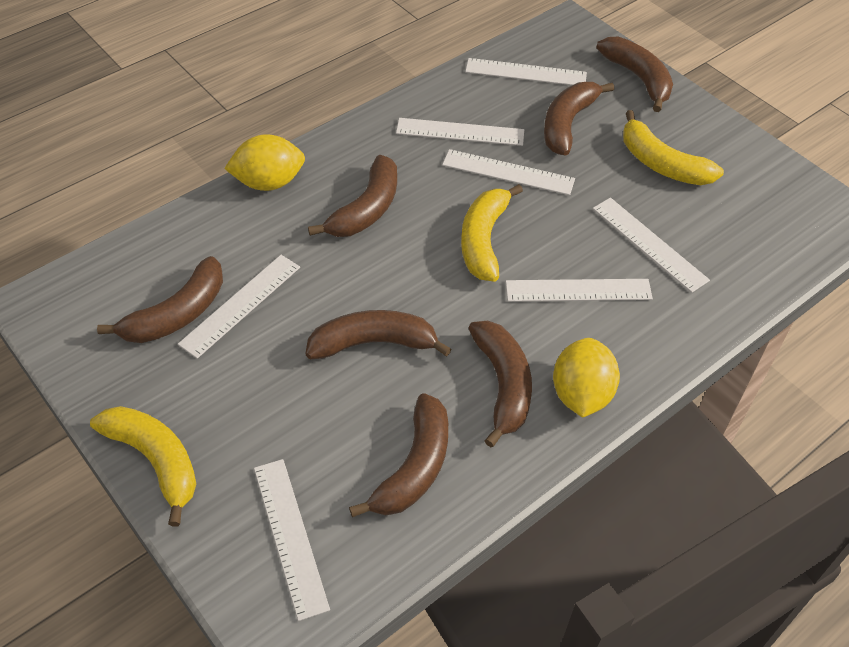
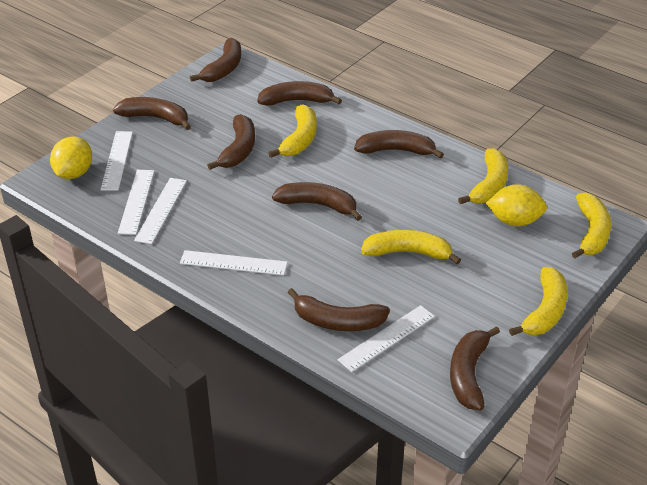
brown banana: 7 -> 8
white ruler: 7 -> 5
yellow banana: 3 -> 5

